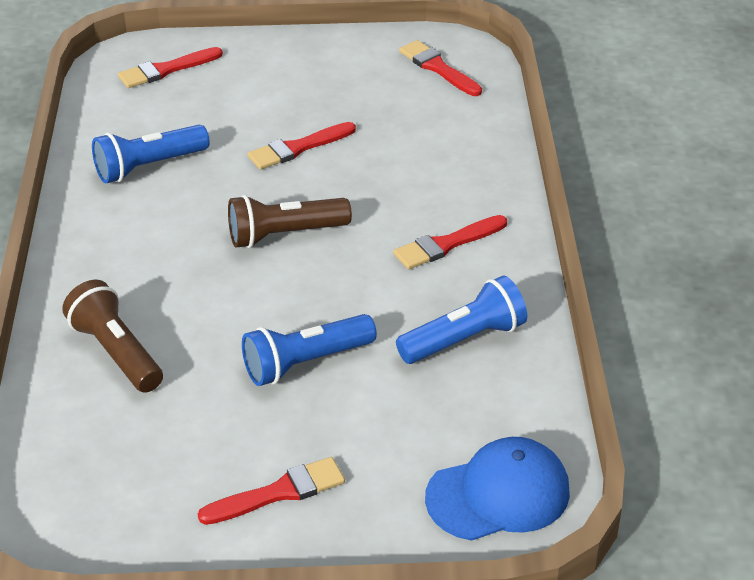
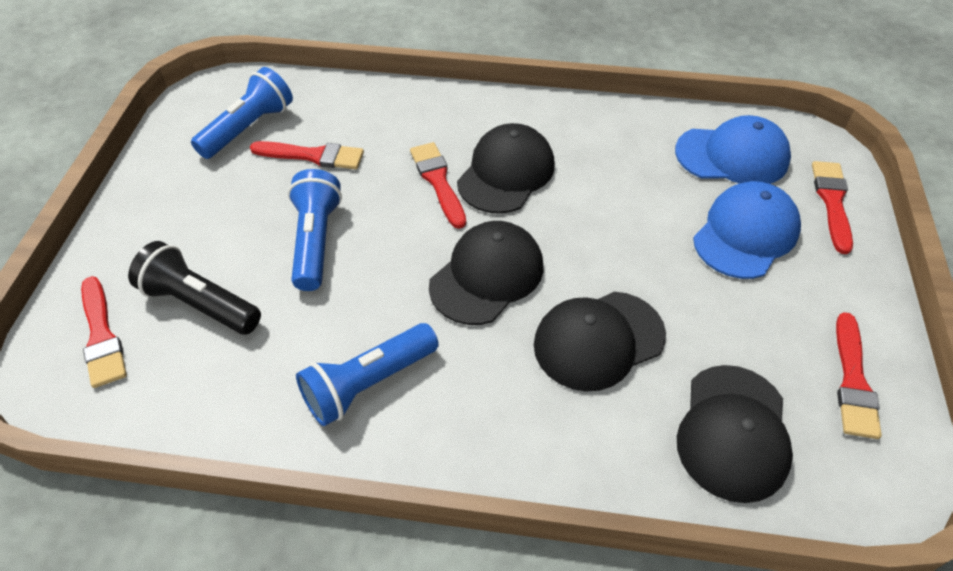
black cap: 0 -> 4
black flashlight: 0 -> 1
blue cap: 1 -> 2
brown flashlight: 2 -> 0

